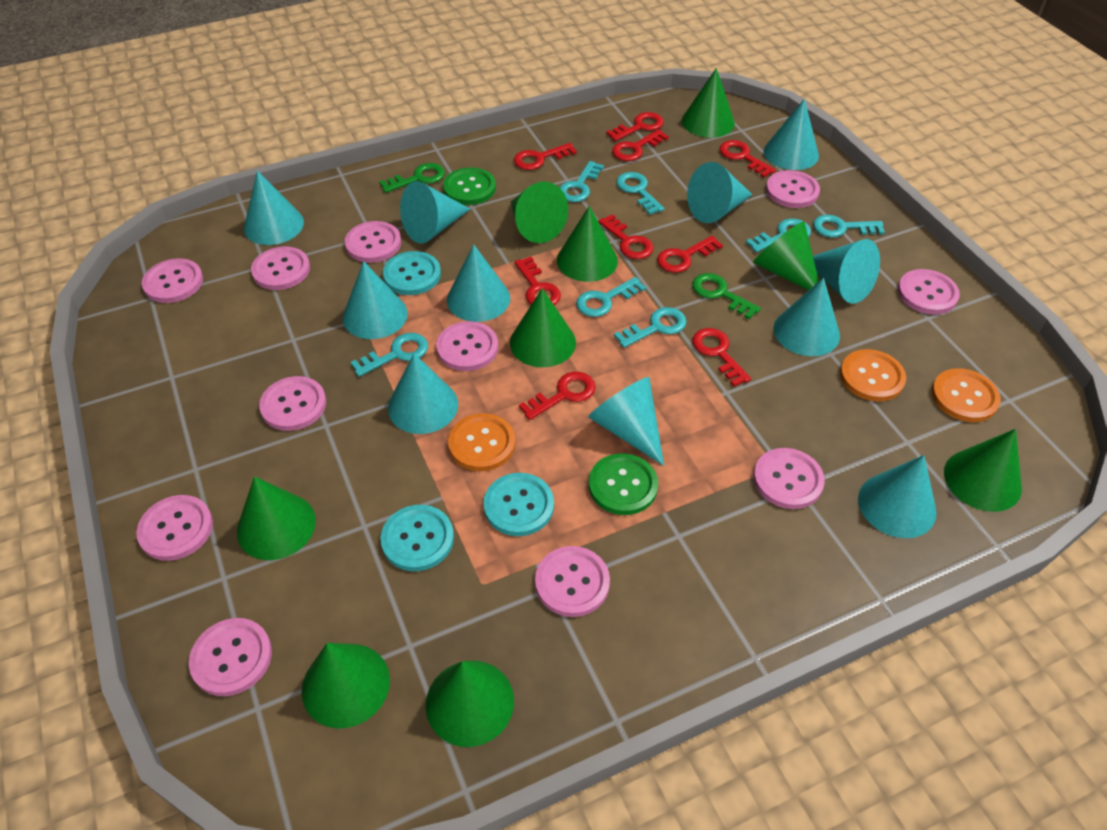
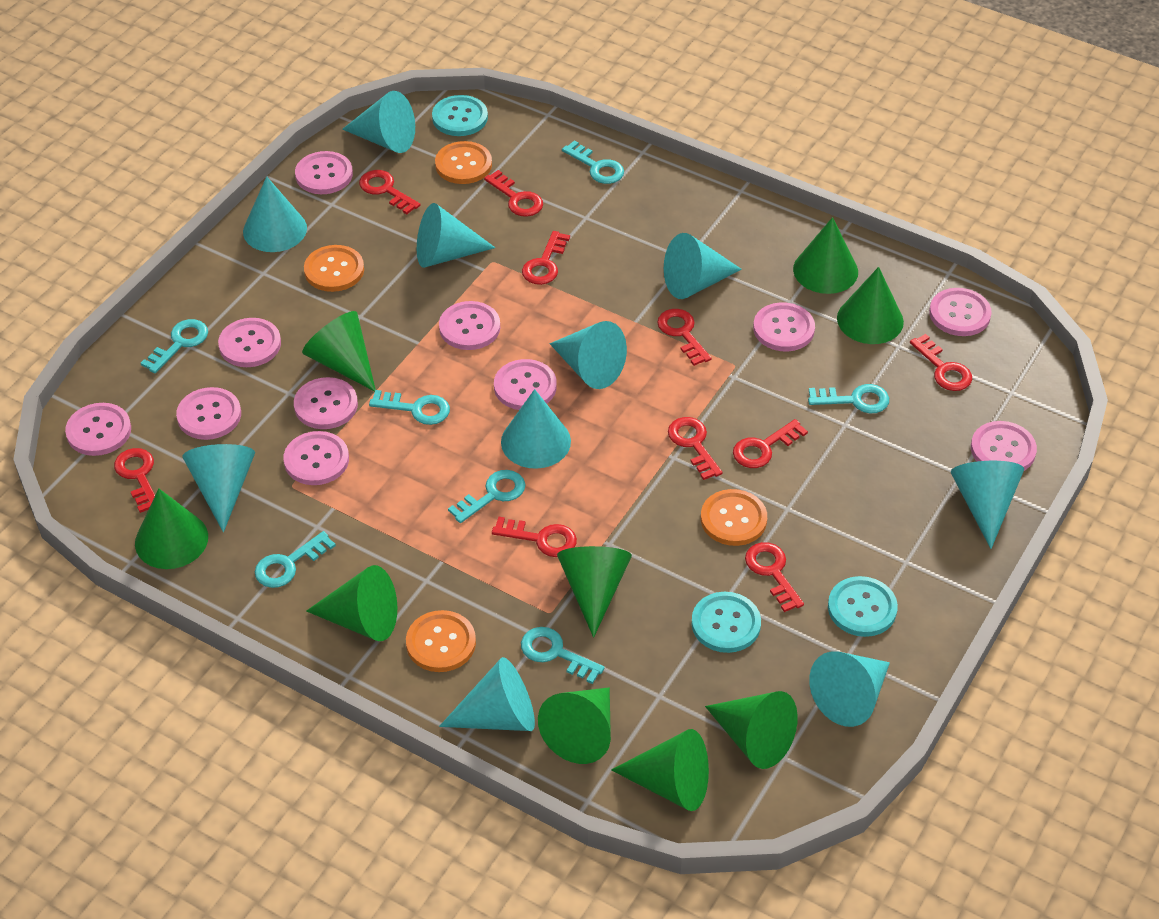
green button: 2 -> 0
green key: 2 -> 0
orange button: 3 -> 4
red key: 9 -> 10
turquoise cone: 11 -> 10

